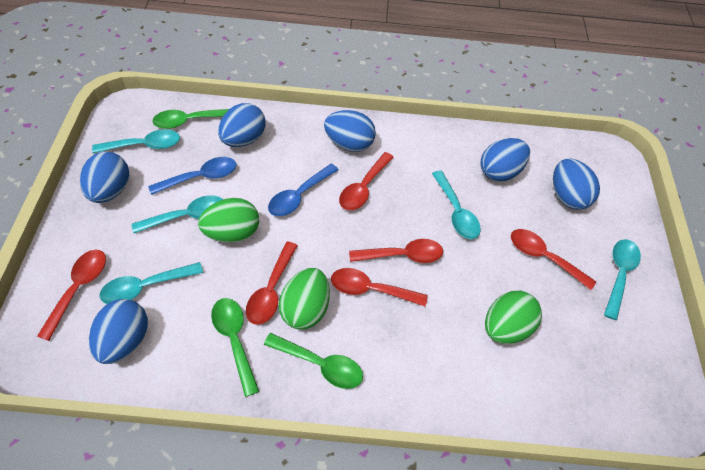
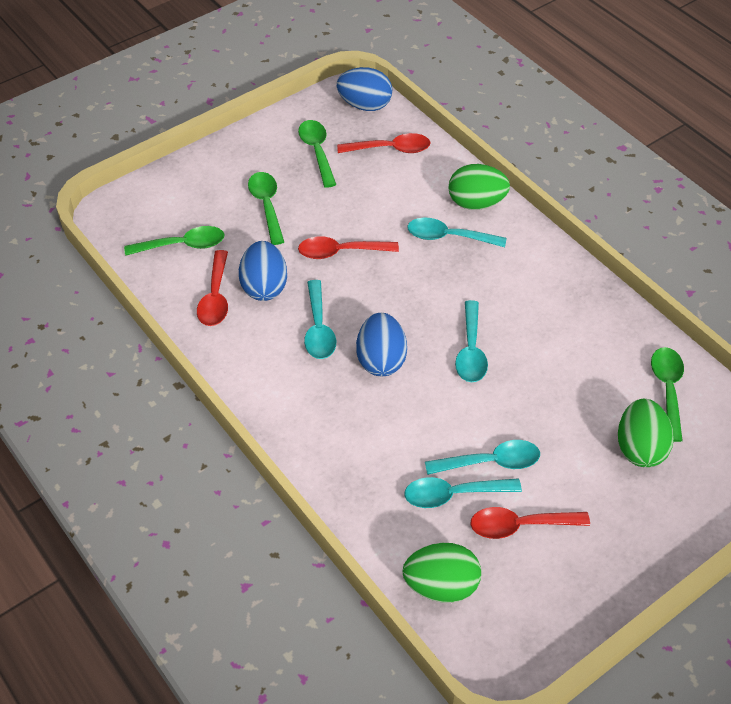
blue egg: 6 -> 3
blue spoon: 2 -> 0
green spoon: 3 -> 4
red spoon: 6 -> 4

